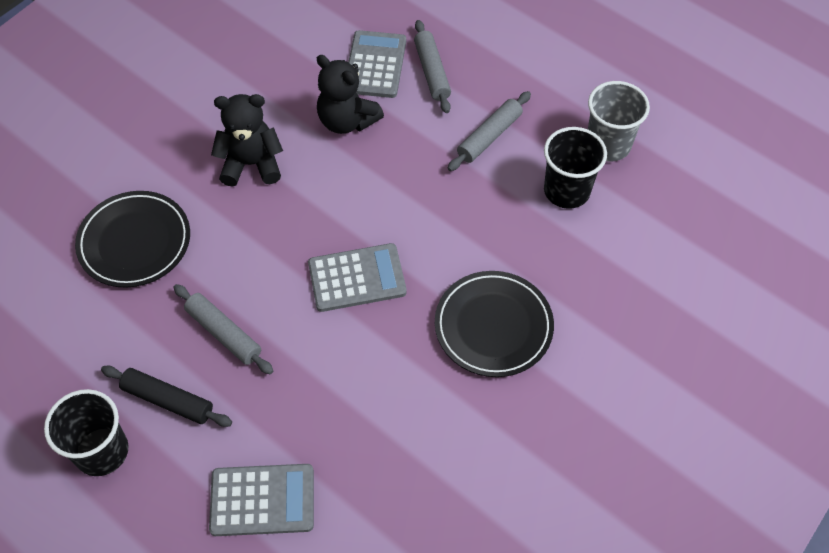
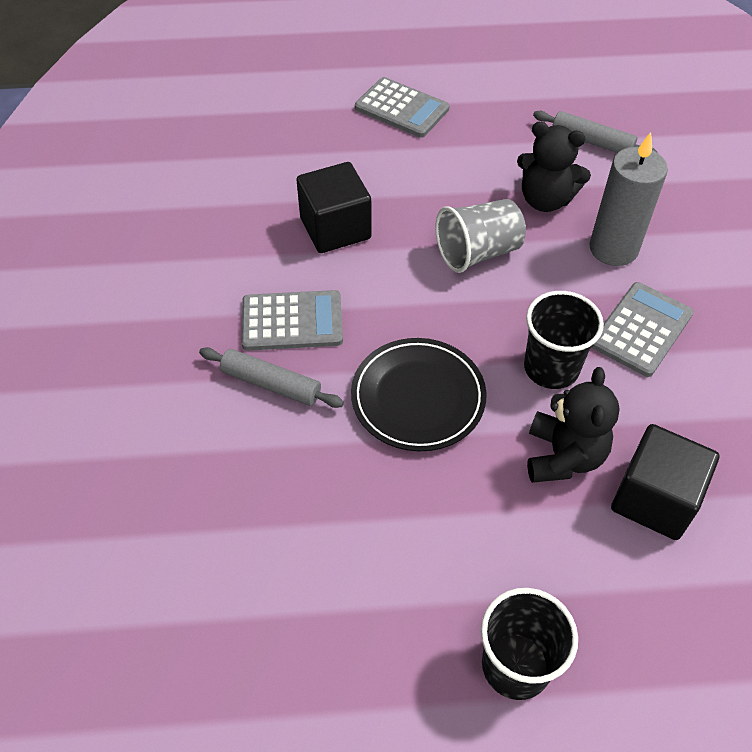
black cube: 0 -> 2
black plate: 2 -> 1
black rolling pin: 1 -> 0
grey candle: 0 -> 1
grey rolling pin: 3 -> 2

